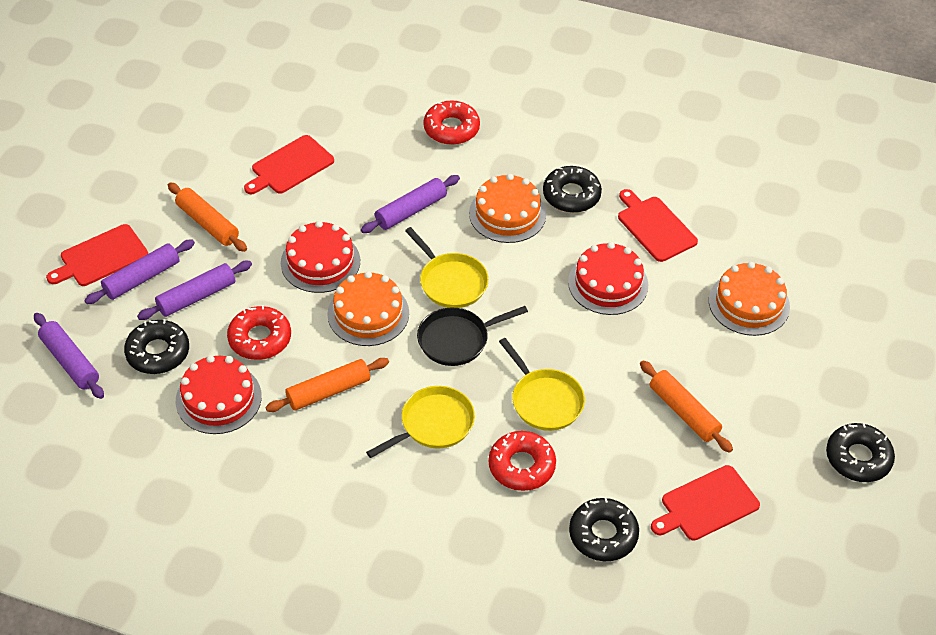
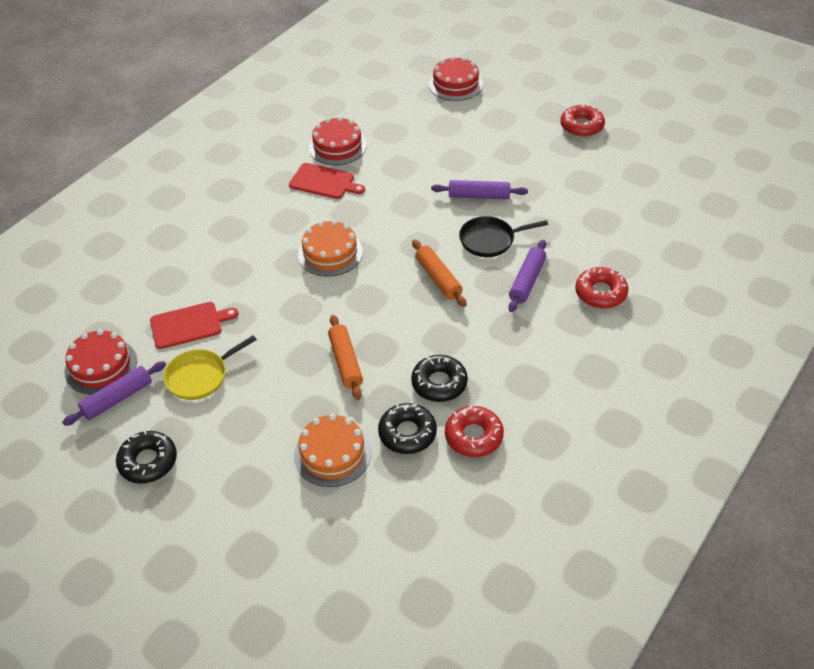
black donut: 4 -> 3
orange cake: 3 -> 2
orange rolling pin: 3 -> 2
purple rolling pin: 4 -> 3
red cutting board: 4 -> 2
yellow pan: 3 -> 1

